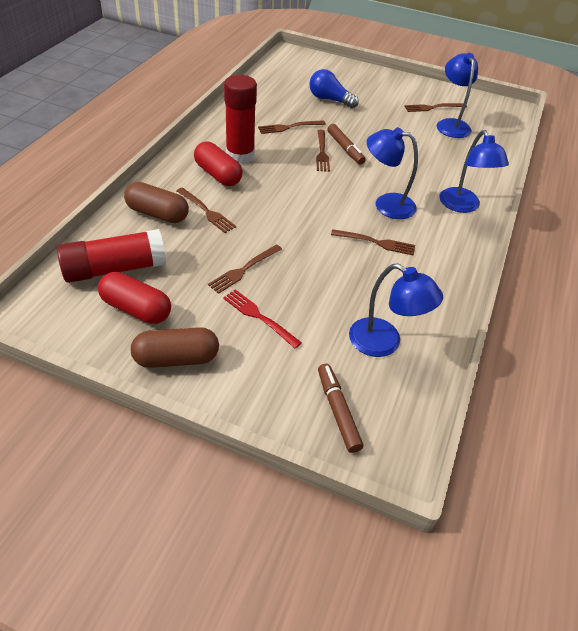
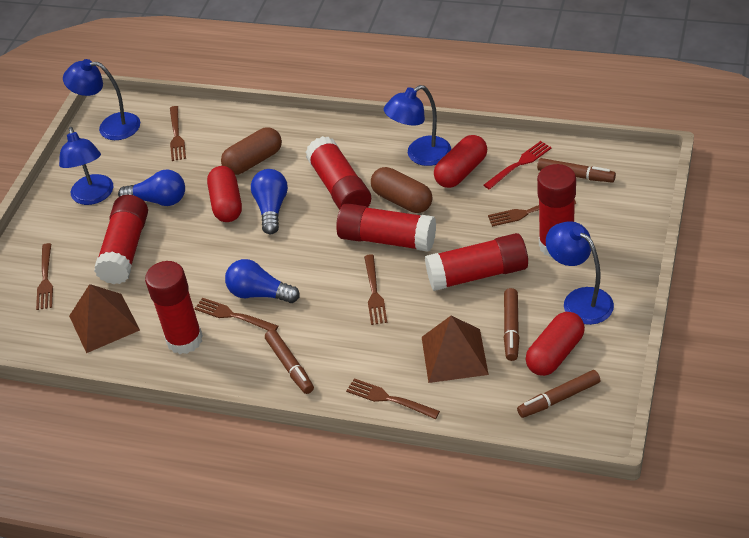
blue light bulb: 1 -> 3
brown marker: 2 -> 4
brown pyramid: 0 -> 2
red capsule: 2 -> 3
red glue stick: 2 -> 6

